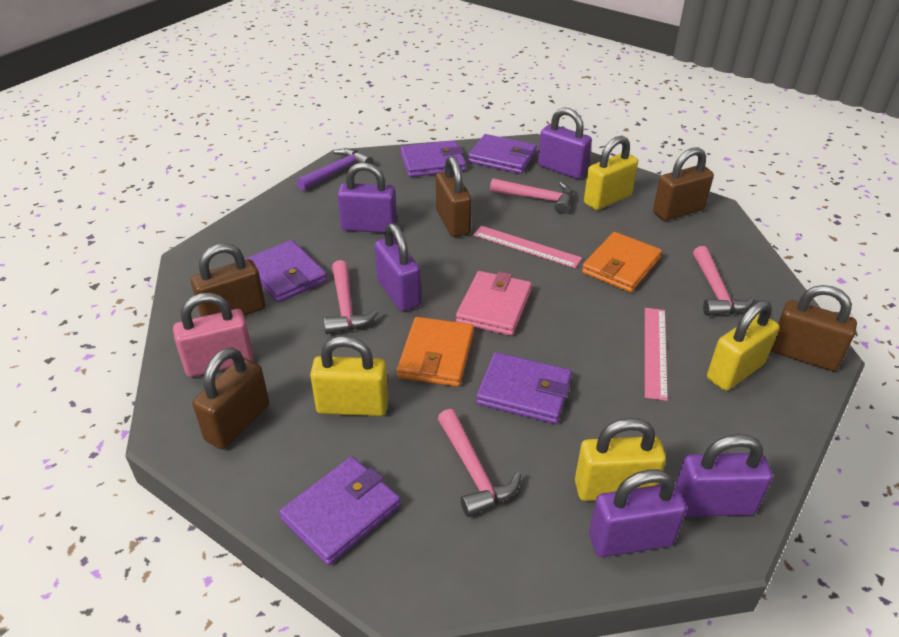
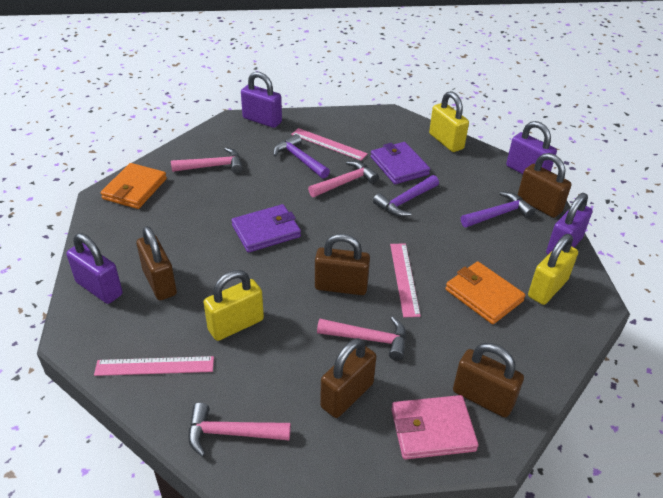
pink padlock: 1 -> 0
pink ruler: 2 -> 3
purple hammer: 1 -> 3
purple padlock: 5 -> 4
purple wallet: 5 -> 2
yellow padlock: 4 -> 3

